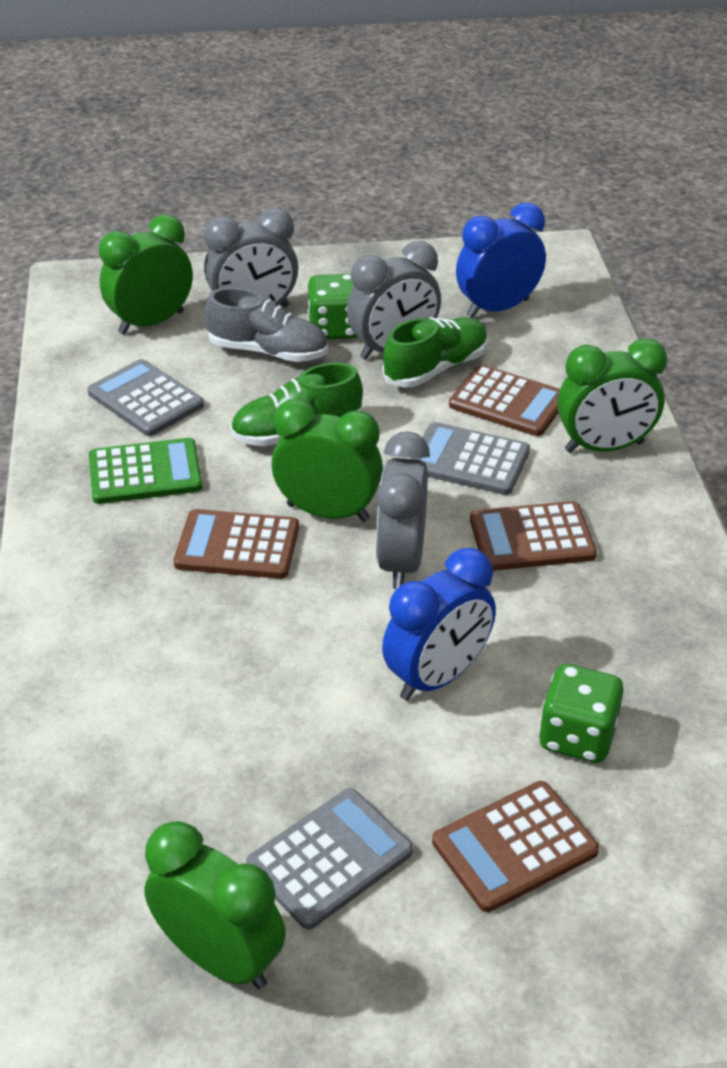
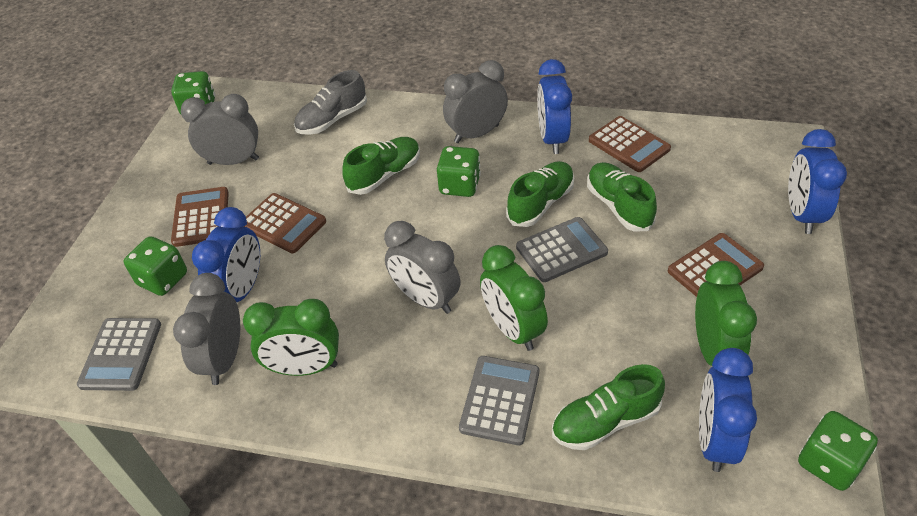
blue clock: 2 -> 4
green calculator: 1 -> 0
green clock: 4 -> 3
green dice: 2 -> 4
green shoe: 2 -> 4
grey clock: 3 -> 4

